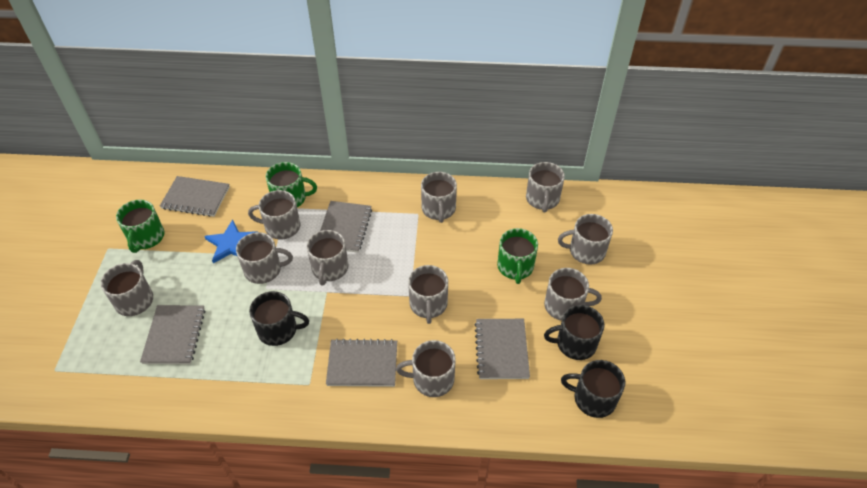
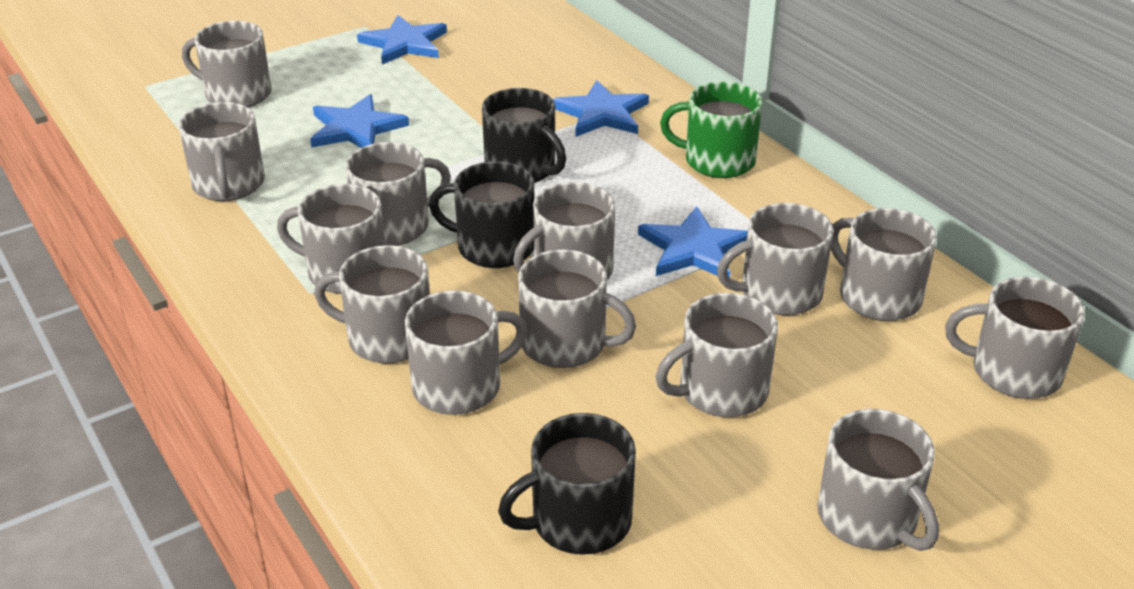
blue star: 1 -> 4
green mug: 3 -> 1
grey mug: 10 -> 13
grey notebook: 5 -> 0

